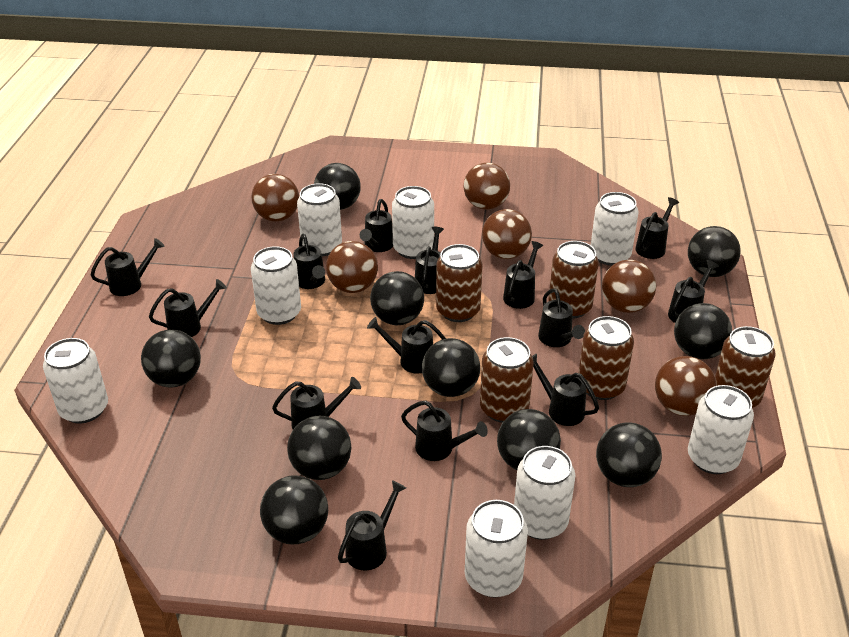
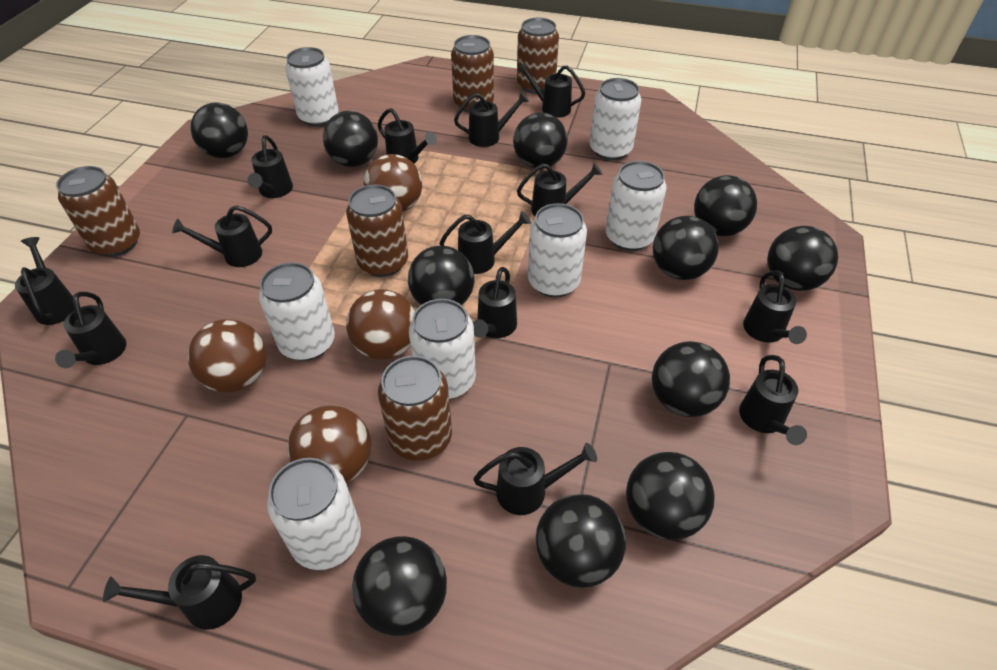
black ball: 10 -> 11
brown ball: 6 -> 4
white can: 8 -> 7

